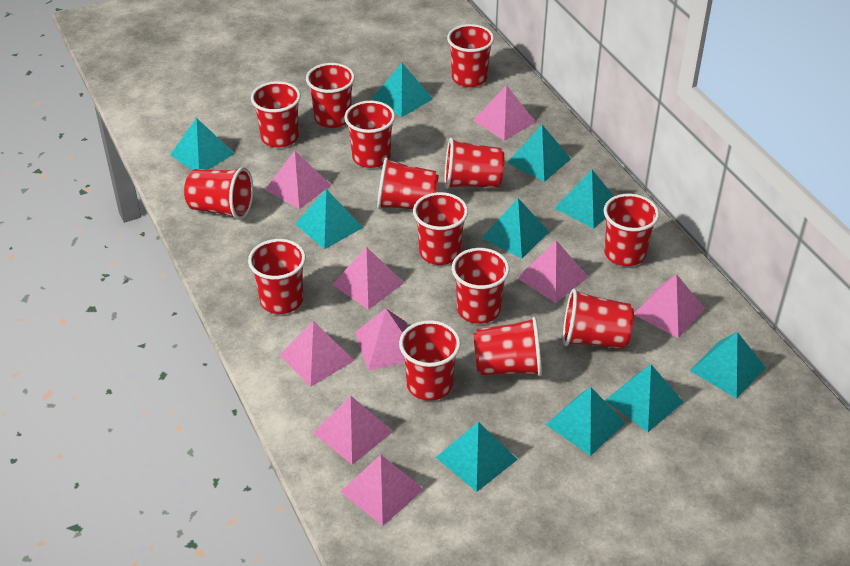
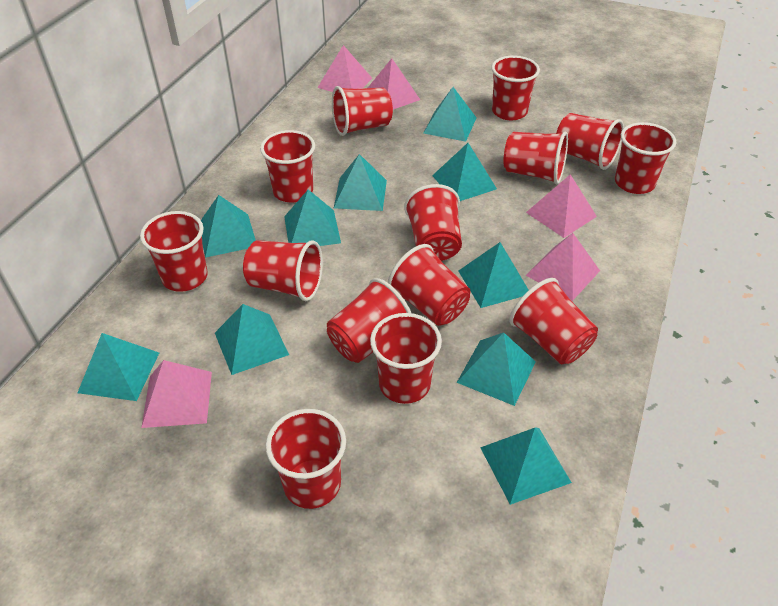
pink pyramid: 9 -> 5

